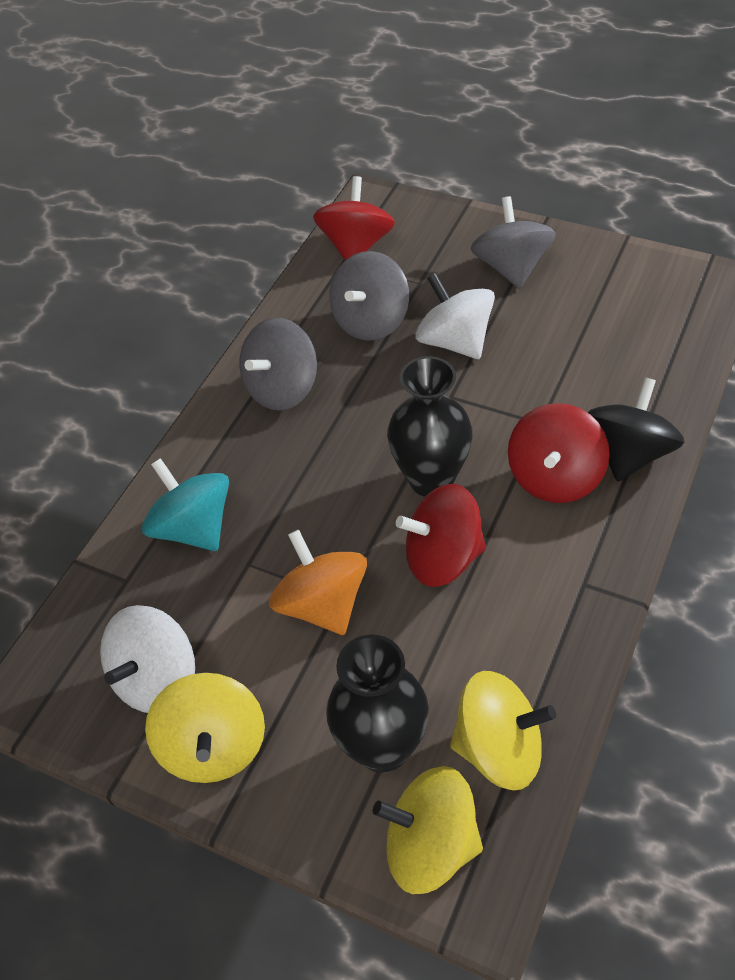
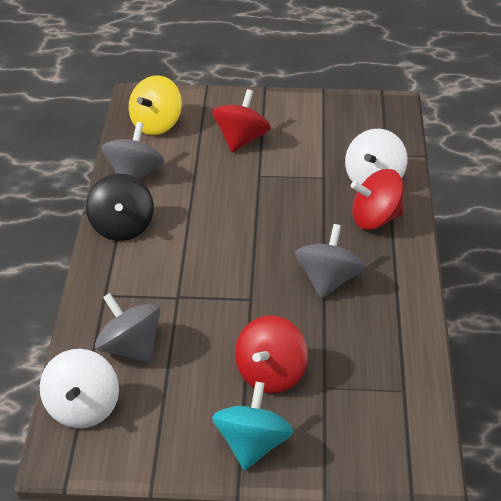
black vase: 2 -> 0
orange spinning top: 1 -> 0
yellow spinning top: 3 -> 1

